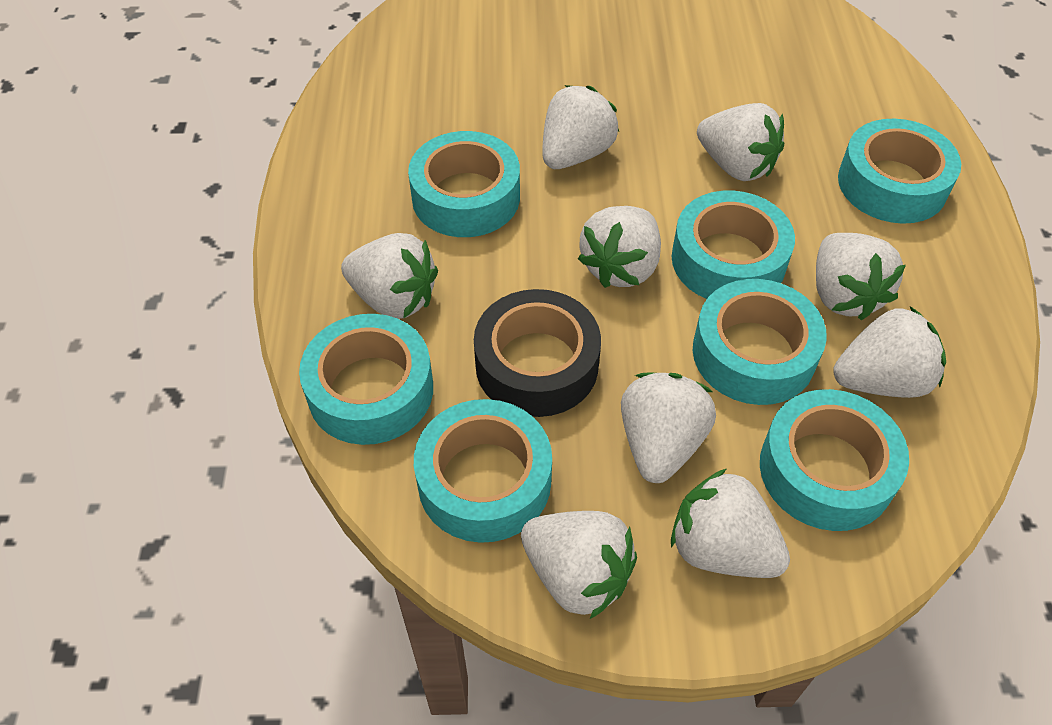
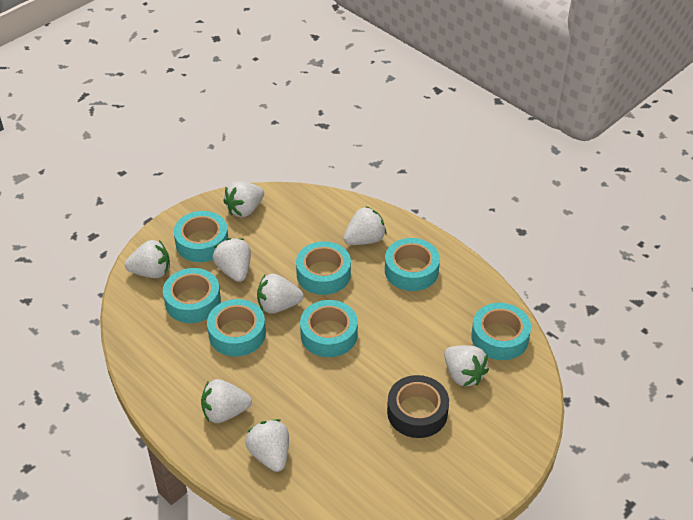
white strawberry: 9 -> 8

